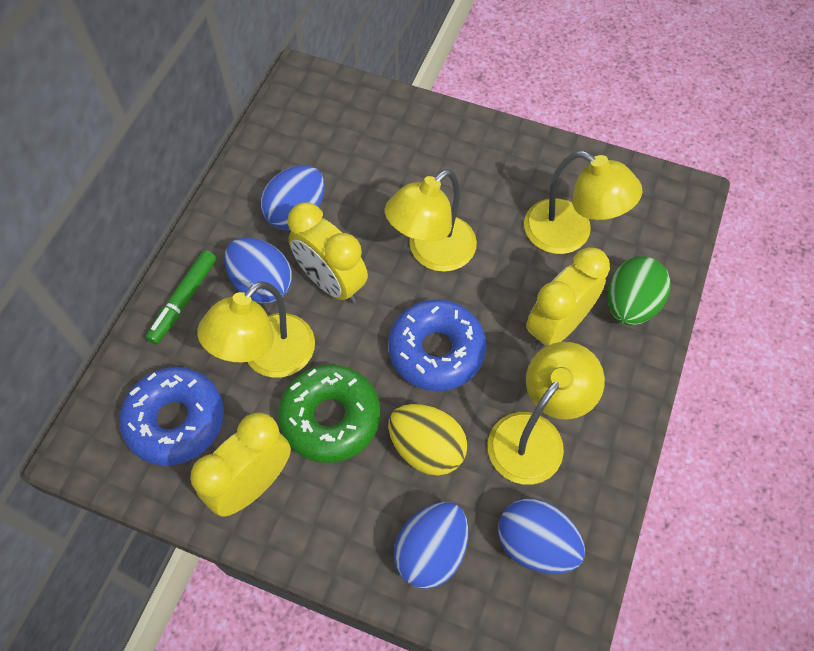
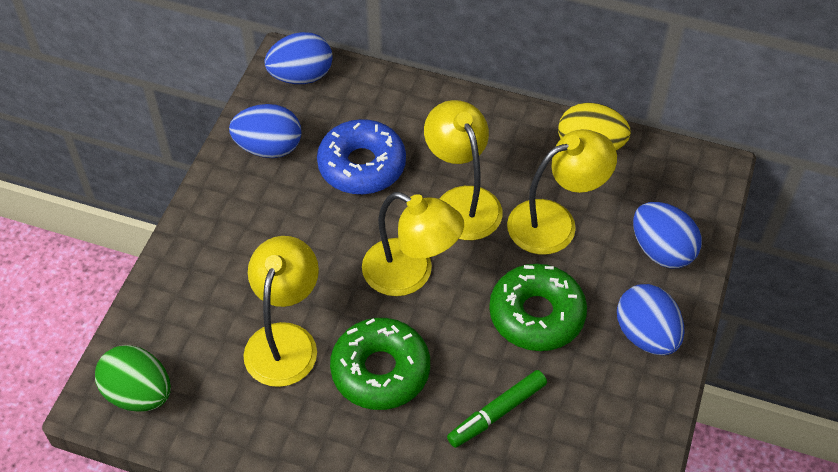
blue donut: 2 -> 1
green donut: 1 -> 2
yellow clock: 3 -> 0

